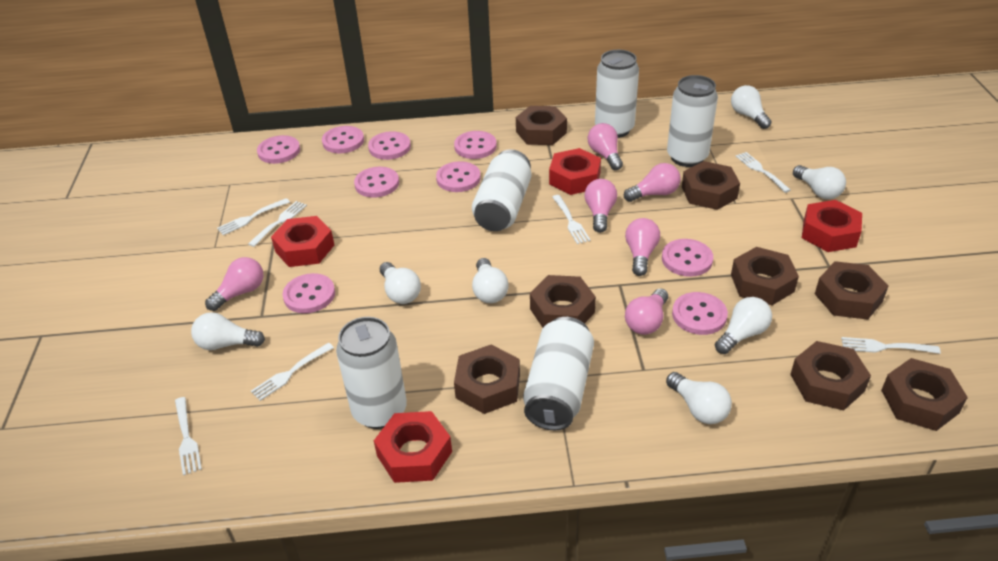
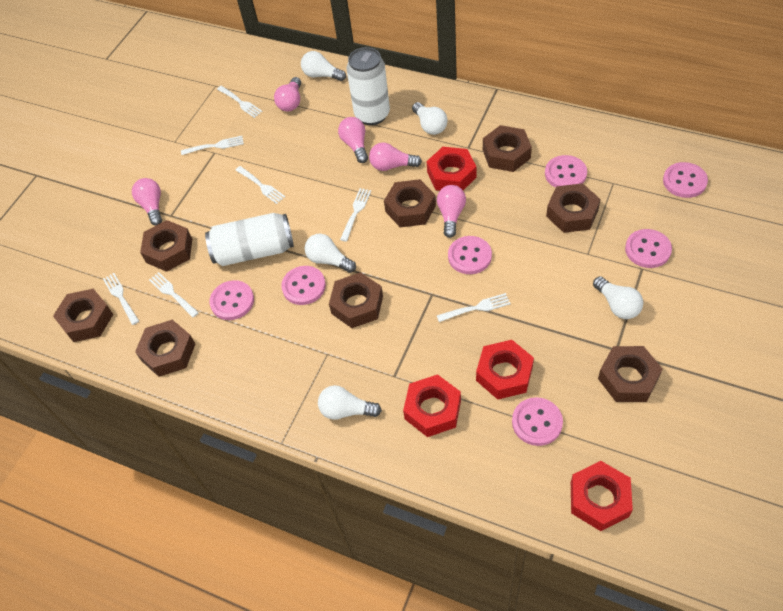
pink button: 9 -> 7
pink light bulb: 6 -> 5
white can: 5 -> 2
white light bulb: 7 -> 5

